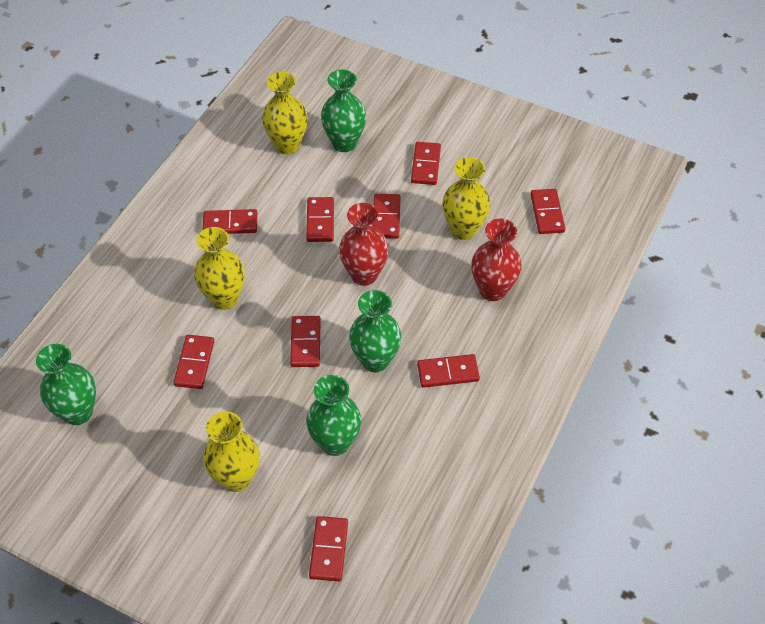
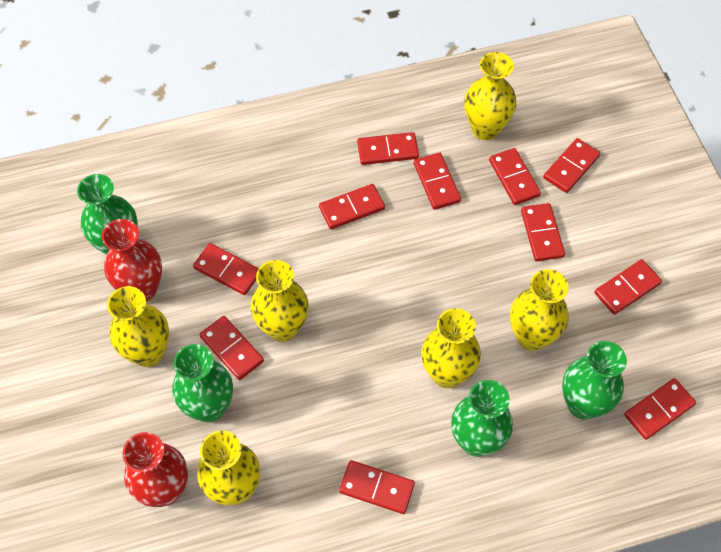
red domino: 9 -> 11
yellow vase: 4 -> 6

